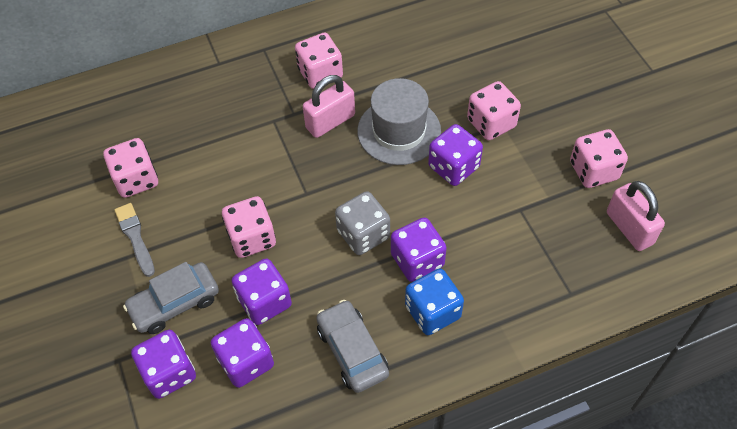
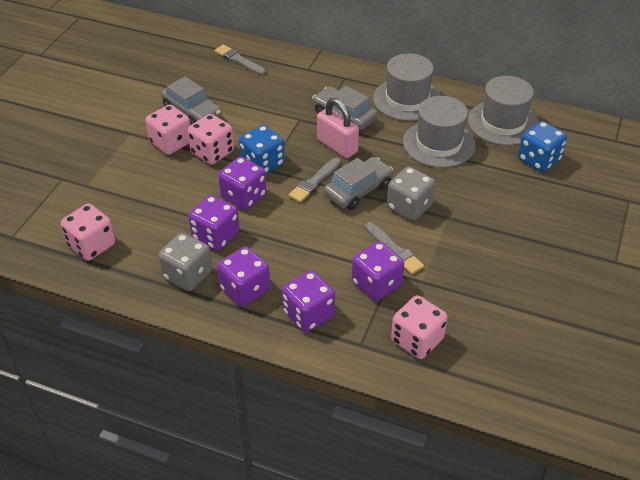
blue dice: 1 -> 2
grey brush: 1 -> 3
grey car: 2 -> 3
grey dice: 1 -> 2
grey hat: 1 -> 3
pink dice: 5 -> 4
pink padlock: 2 -> 1

